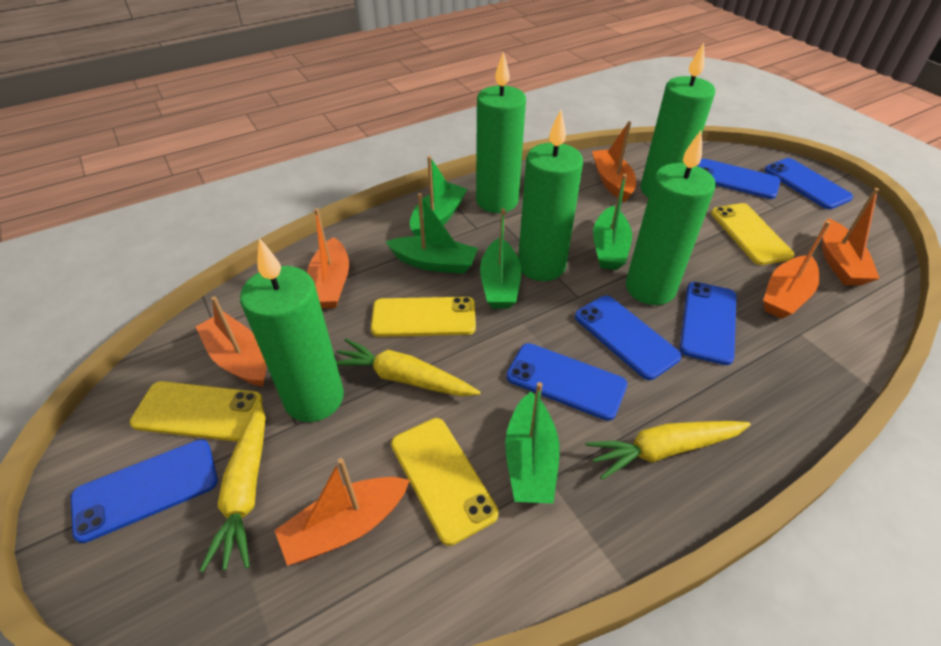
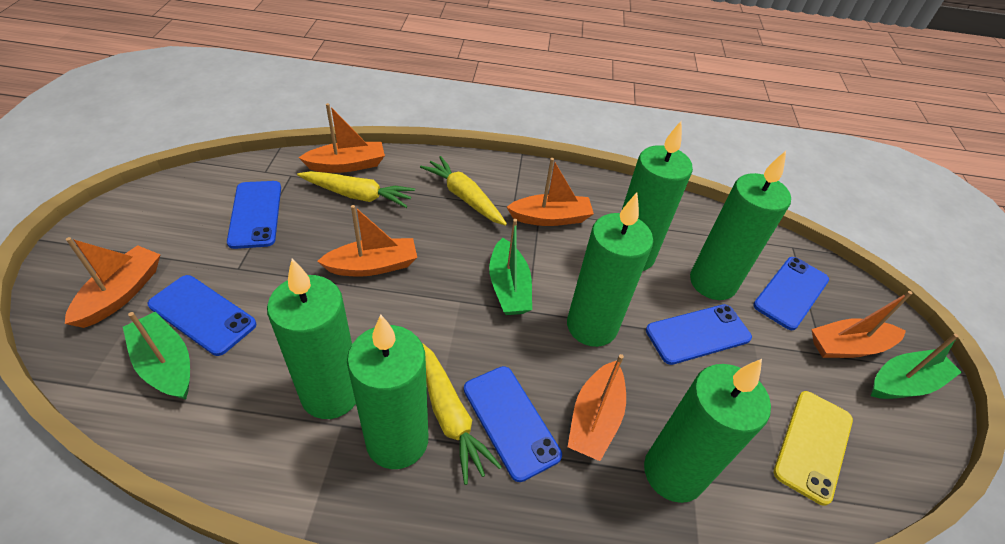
blue phone: 6 -> 5
green boat: 5 -> 3
green candle: 5 -> 6
yellow phone: 4 -> 1

